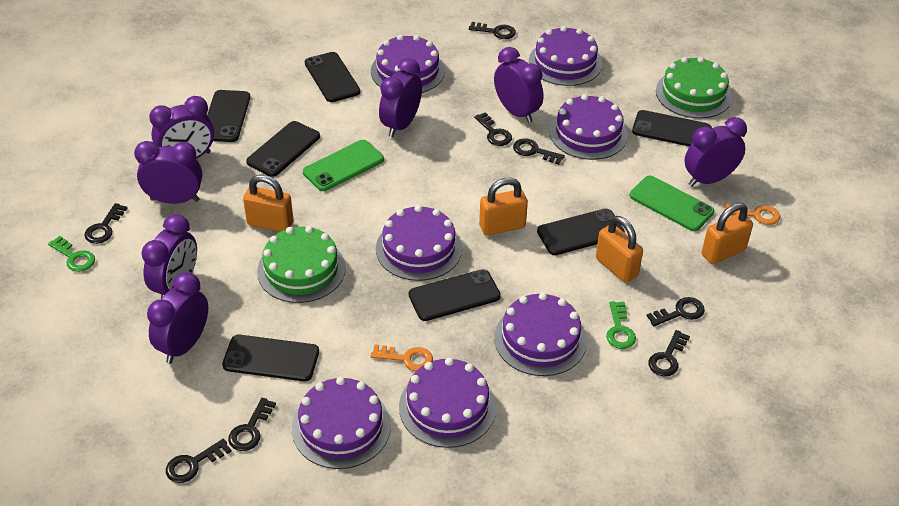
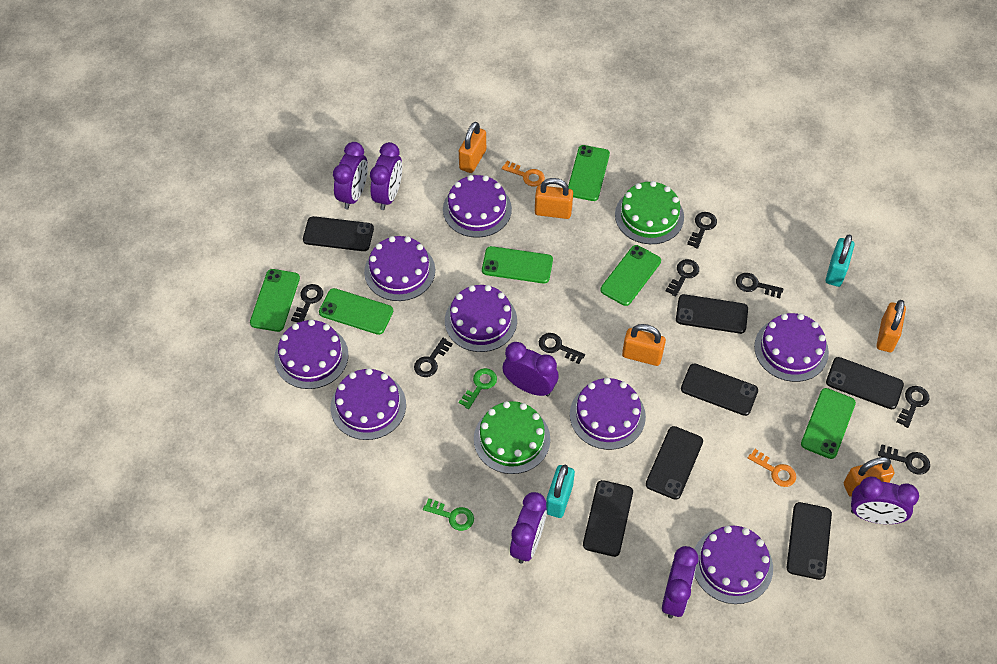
green phone: 2 -> 6
orange padlock: 4 -> 5
purple cake: 7 -> 8
purple clock: 7 -> 6
turquoise padlock: 0 -> 2

